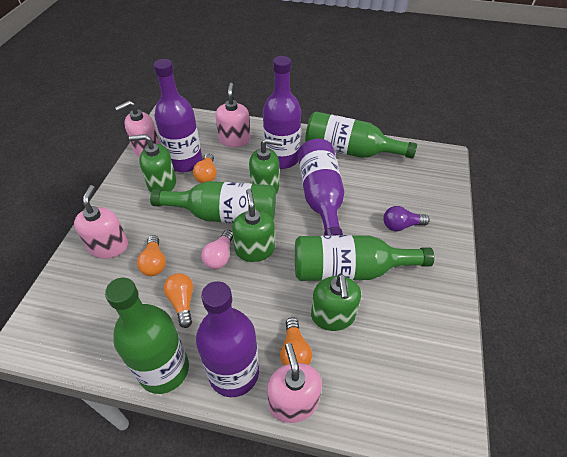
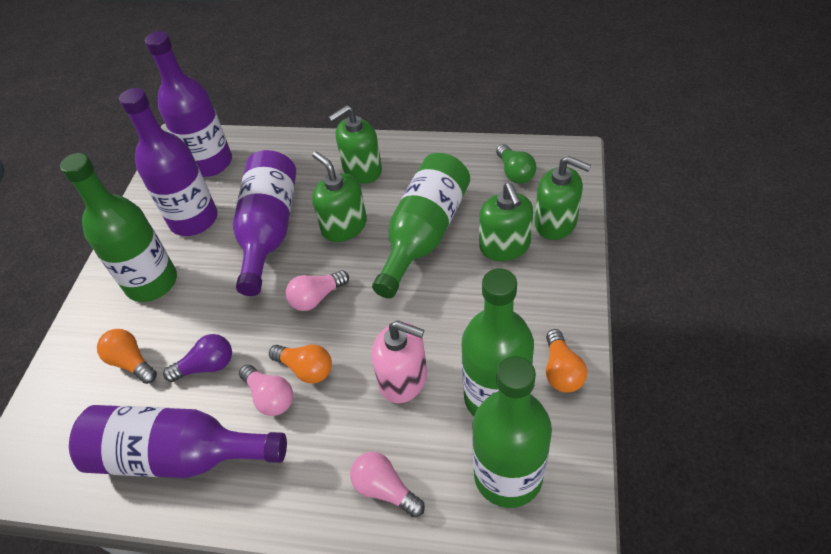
green light bulb: 0 -> 1
orange light bulb: 4 -> 3
pink light bulb: 1 -> 3
pink soap dispenser: 4 -> 1

